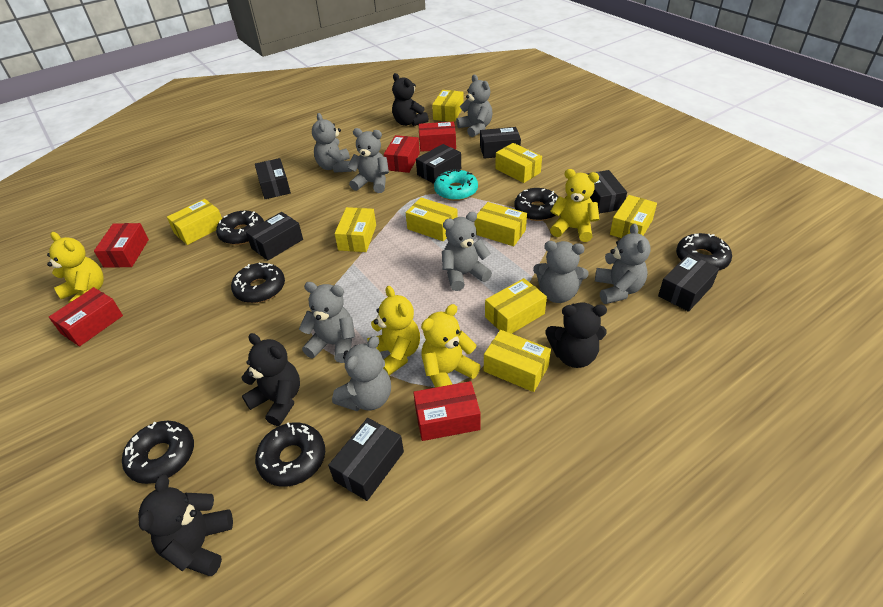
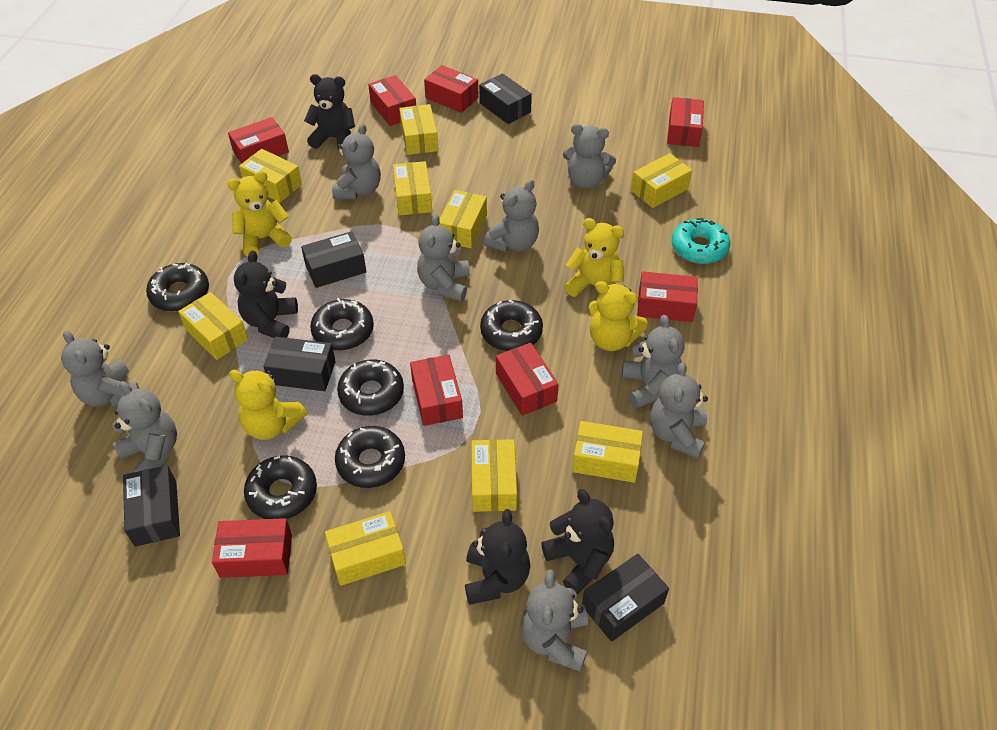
black box: 7 -> 5
grey teddy bear: 8 -> 9
red box: 5 -> 8

